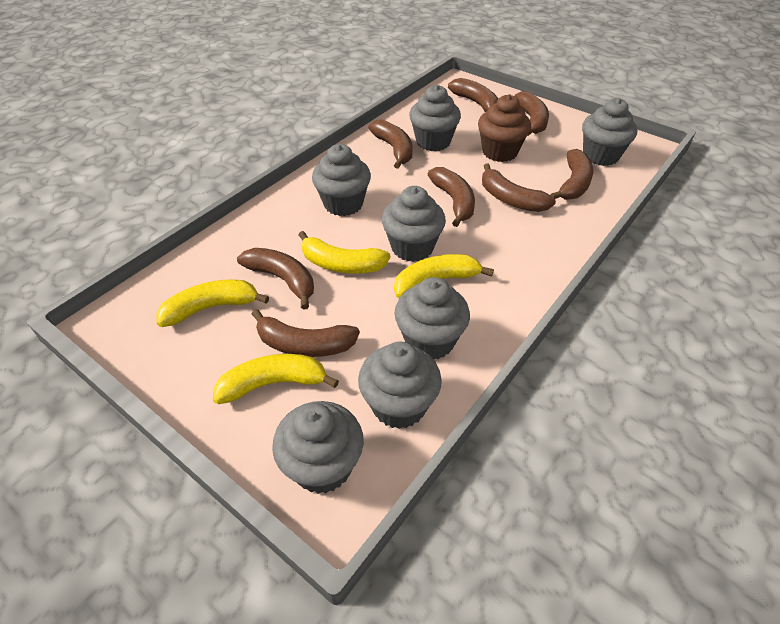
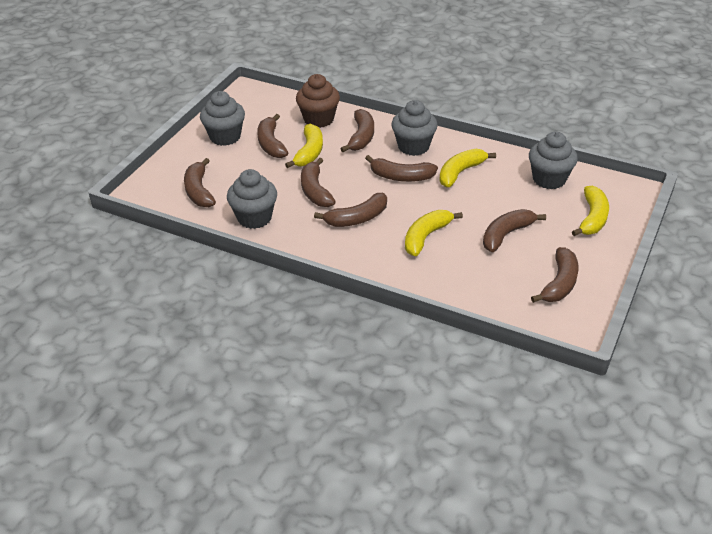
grey cupcake: 7 -> 4

